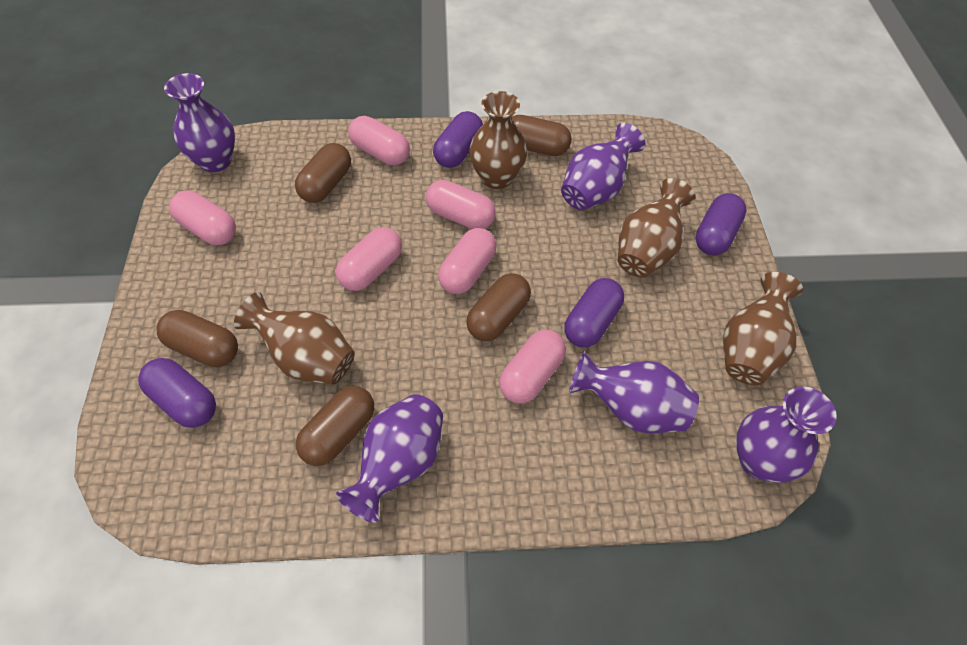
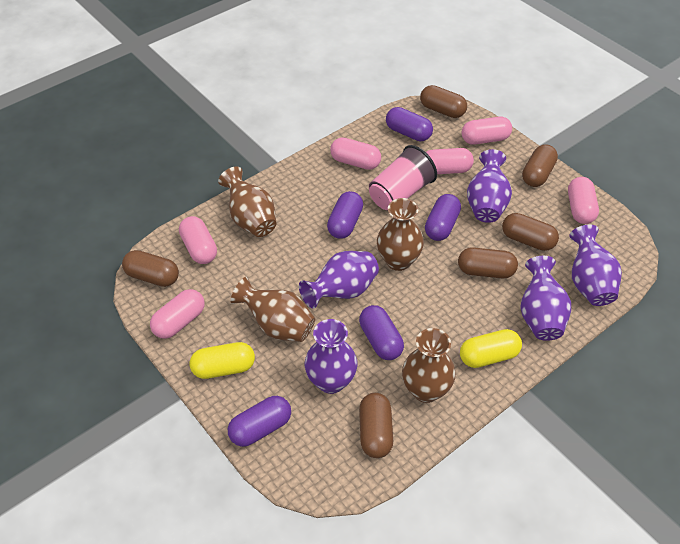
brown capsule: 5 -> 6
pink cup: 0 -> 1
purple capsule: 4 -> 5
yellow capsule: 0 -> 2

